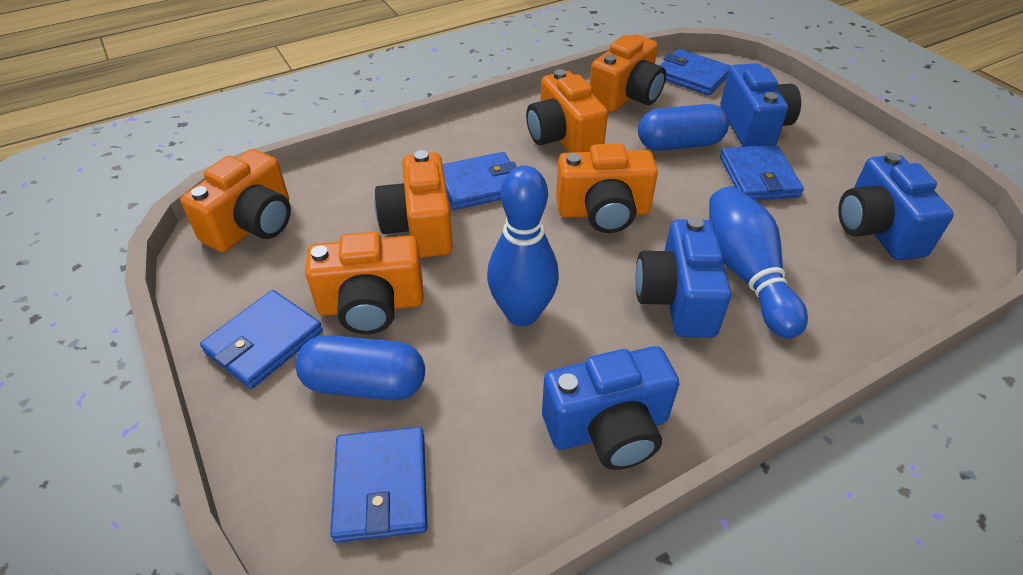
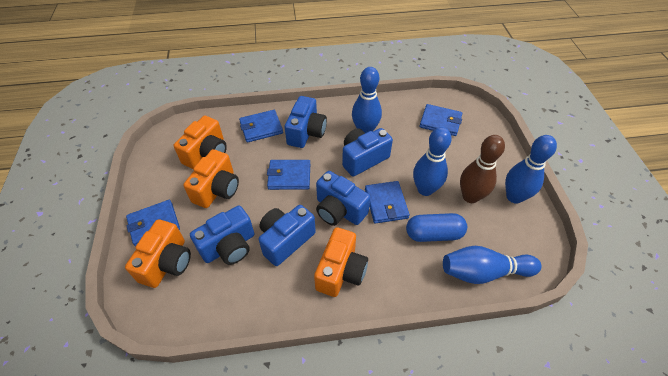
blue bowling pin: 2 -> 4
blue camera: 4 -> 5
blue capsule: 2 -> 1
brown bowling pin: 0 -> 1
orange camera: 6 -> 4

